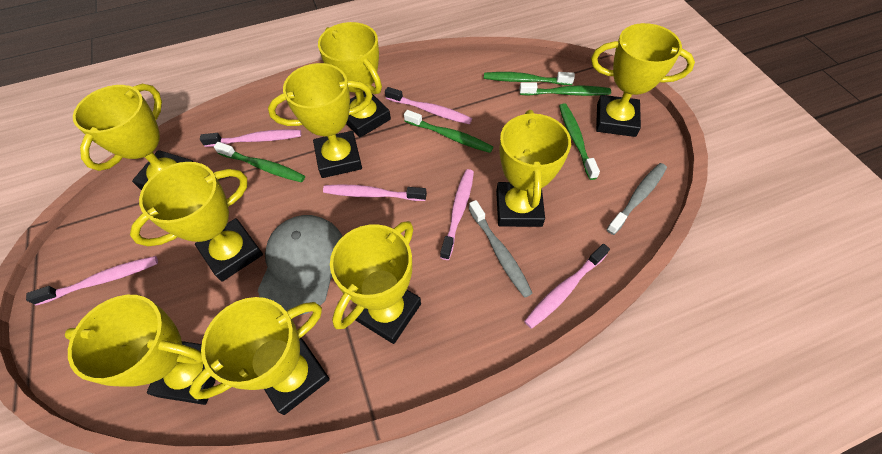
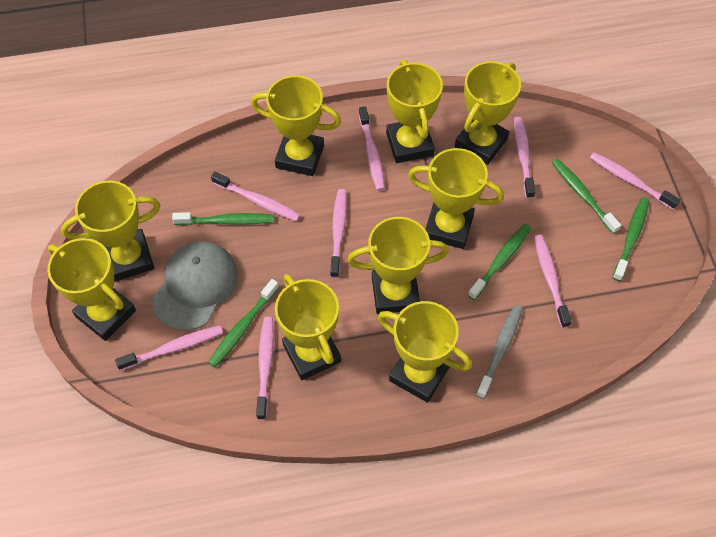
grey toothbrush: 2 -> 1
pink toothbrush: 6 -> 8

